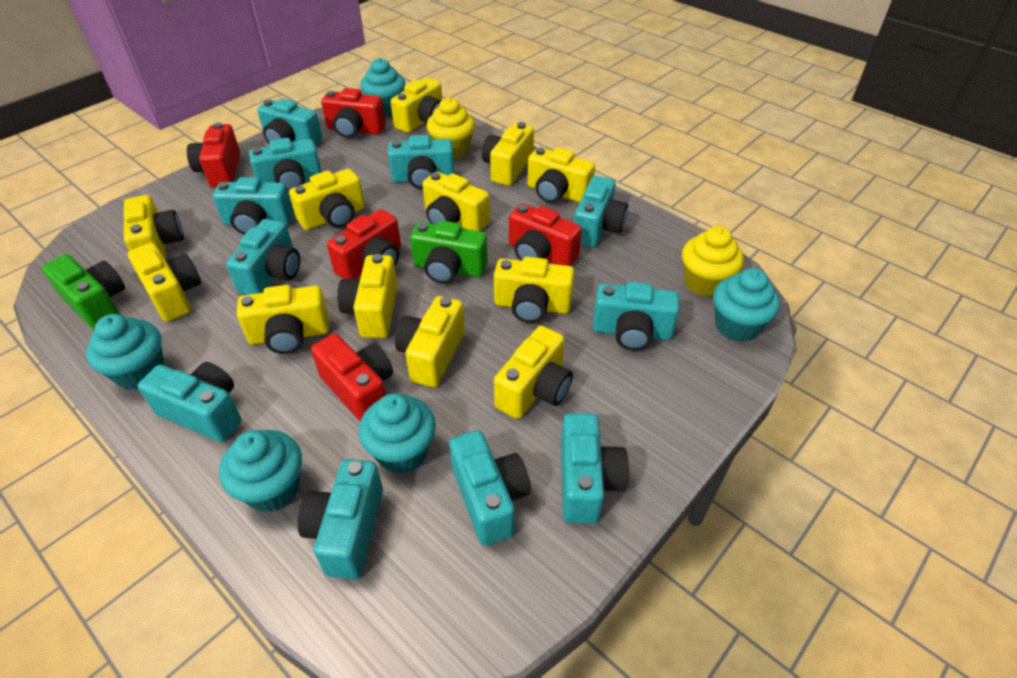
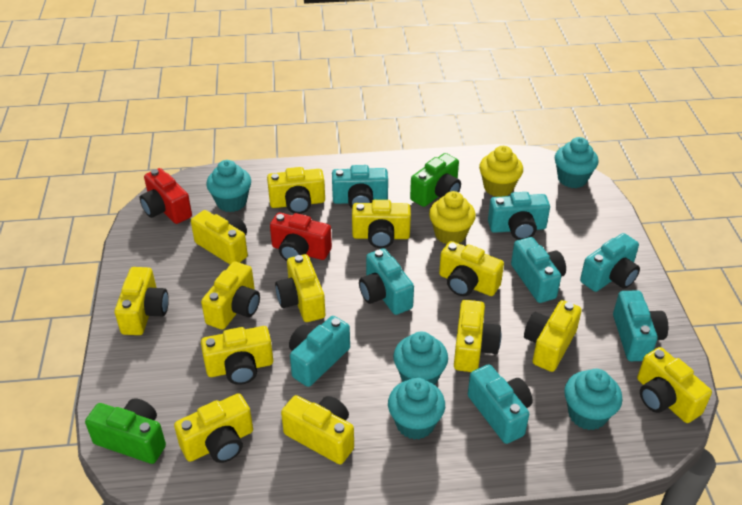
red camera: 5 -> 2
turquoise camera: 11 -> 8
yellow camera: 12 -> 13

